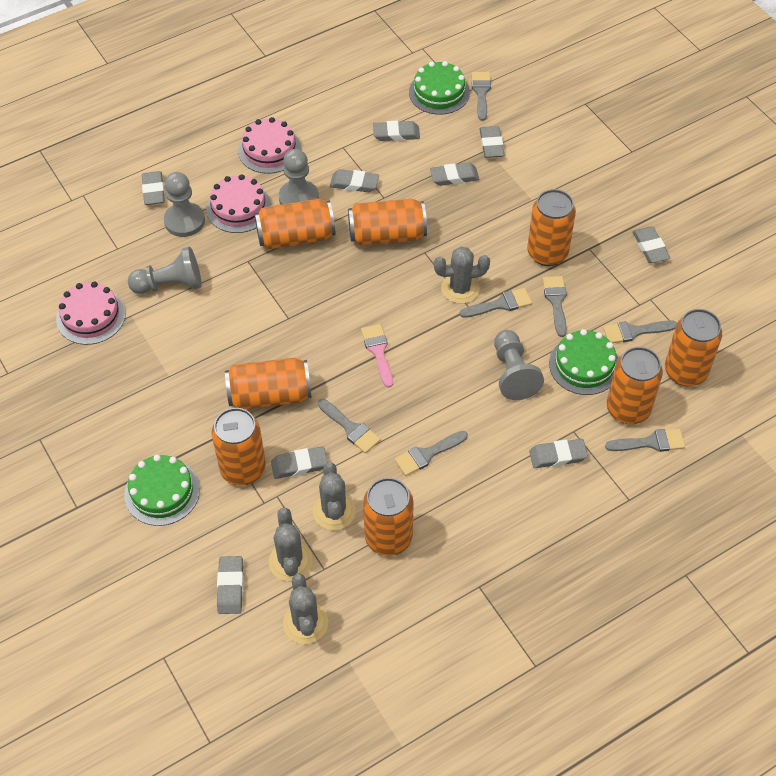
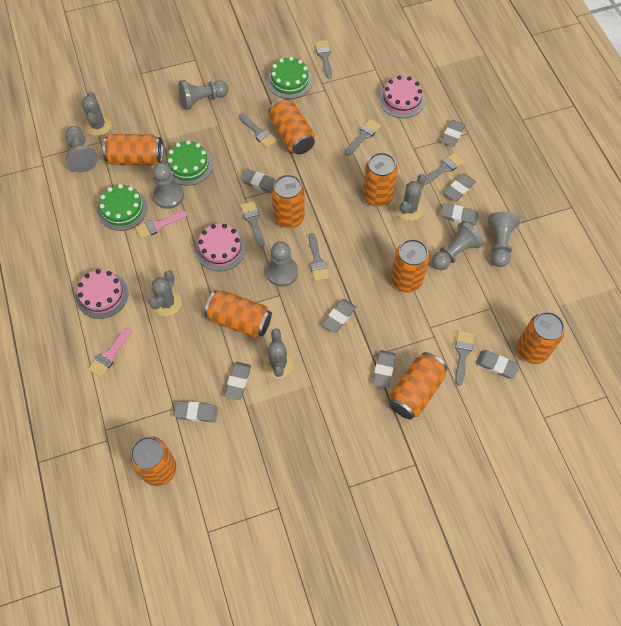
grey pawn: 4 -> 6
orange can: 8 -> 9
pink brush: 1 -> 2

